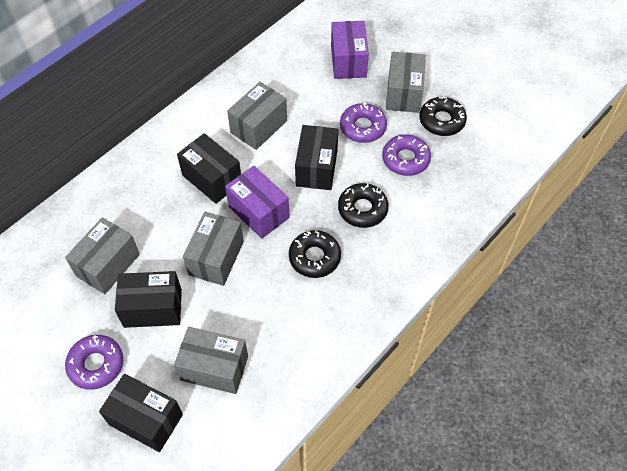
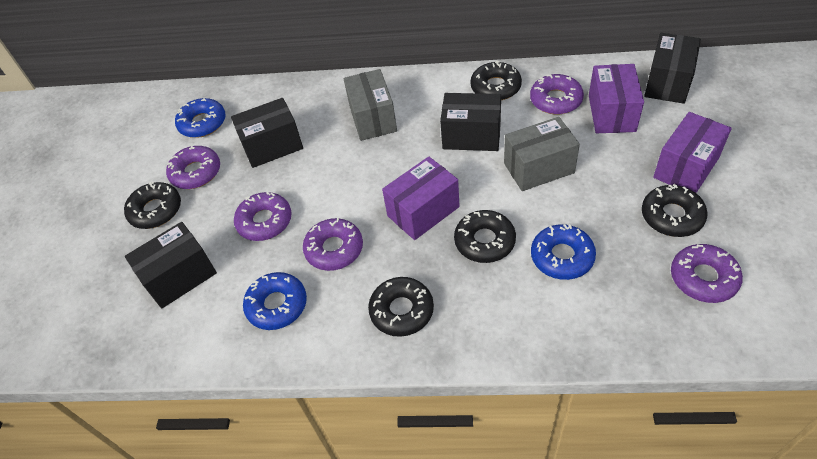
black donut: 3 -> 5
blue donut: 0 -> 3
grey box: 5 -> 2
purple box: 2 -> 3
purple donut: 3 -> 5

